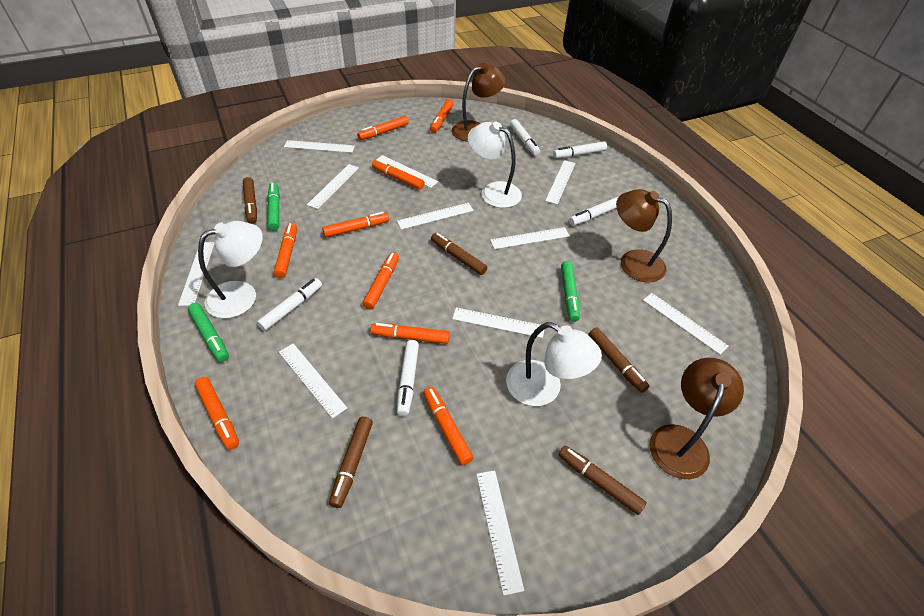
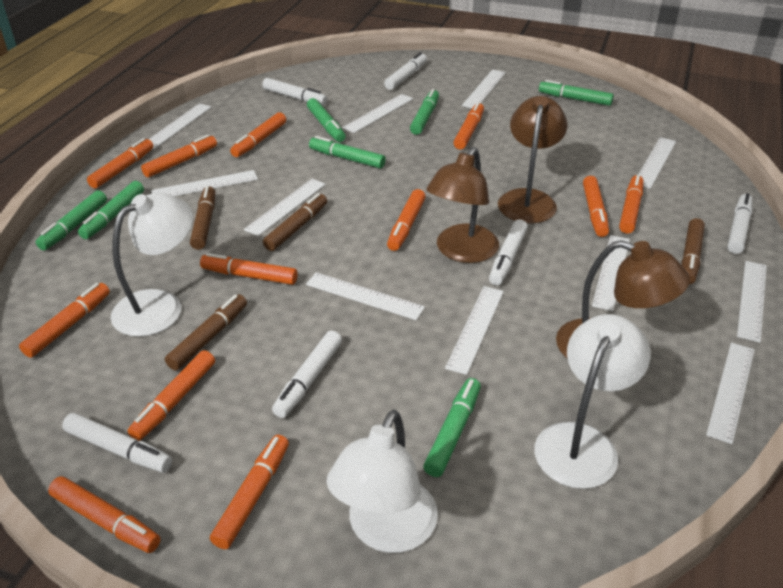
brown marker: 5 -> 4
green marker: 3 -> 7
orange marker: 9 -> 12
white marker: 5 -> 6

